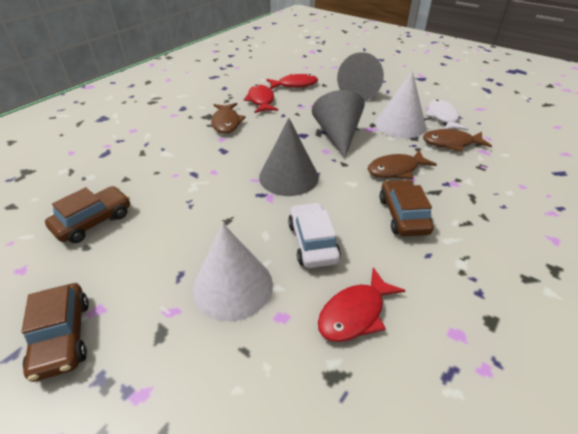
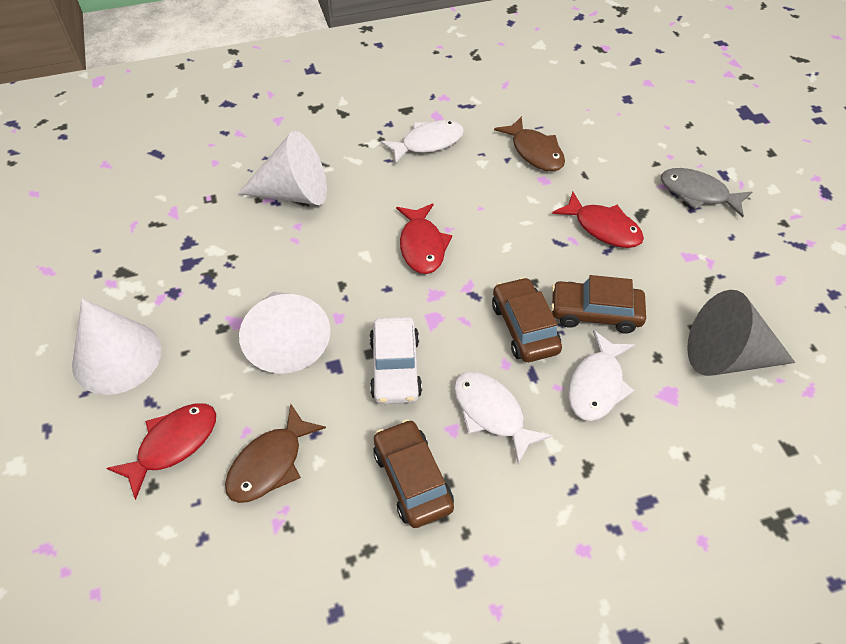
brown fish: 3 -> 2
grey cone: 3 -> 1
grey fish: 0 -> 1
white cone: 2 -> 3
white fish: 1 -> 3

